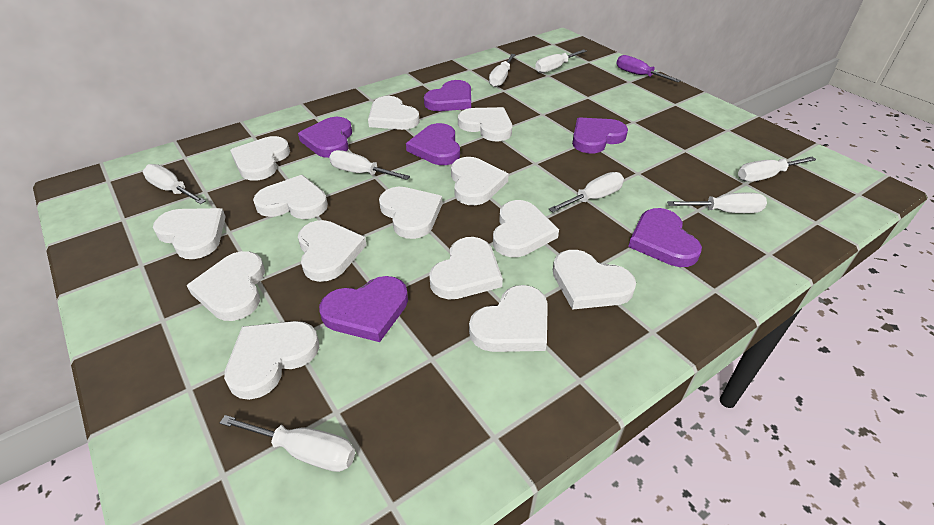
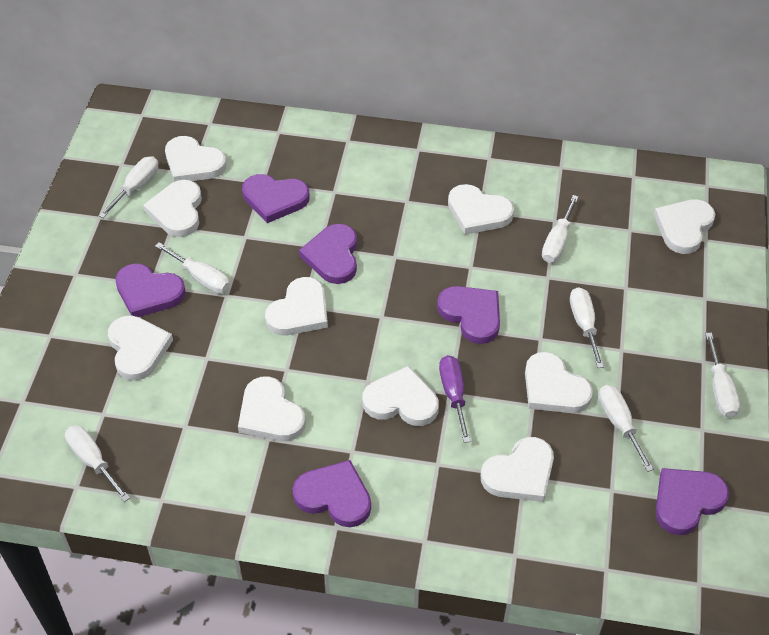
white heart: 14 -> 10
white screwdriver: 8 -> 7

